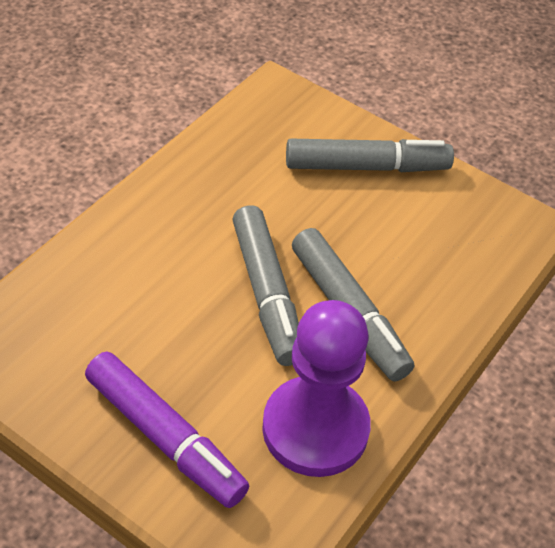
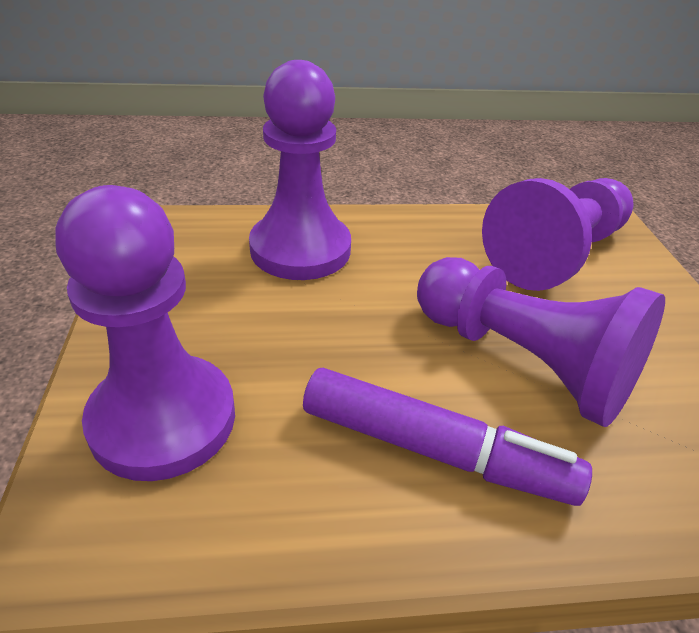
grey marker: 3 -> 0
purple pawn: 1 -> 4

